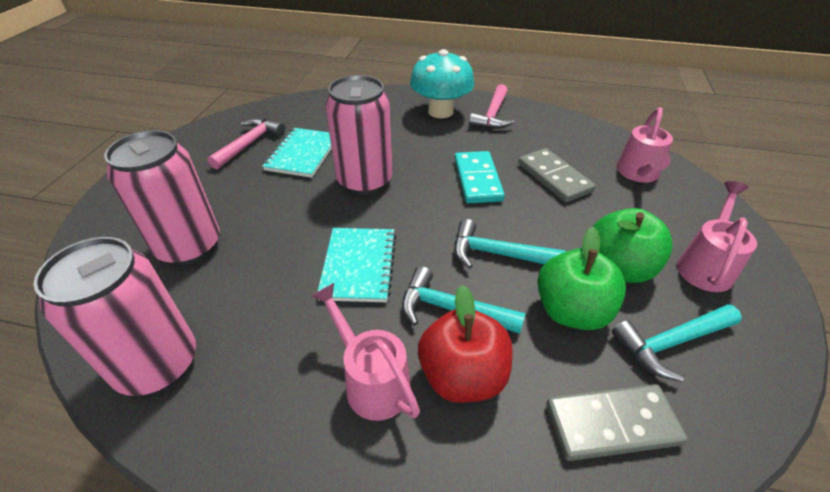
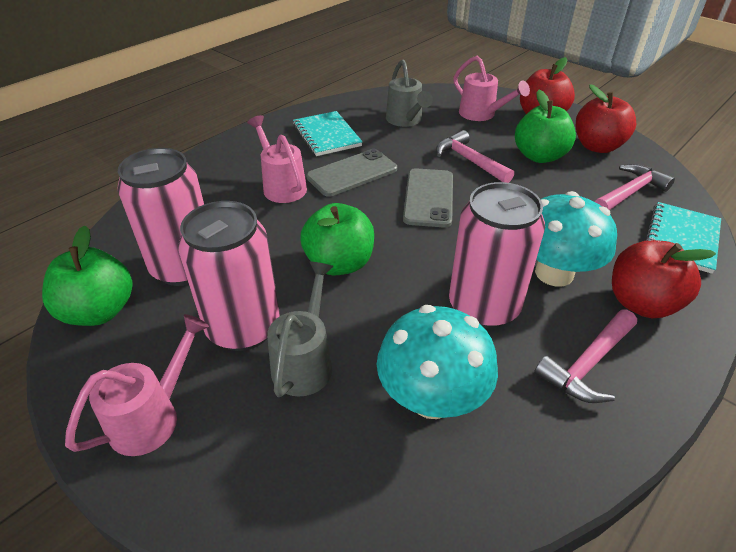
green apple: 2 -> 3
grey domino: 2 -> 0
grey phone: 0 -> 2
grey watering can: 0 -> 2
pink hammer: 2 -> 3
red apple: 1 -> 3
turquoise domino: 1 -> 0
turquoise hammer: 3 -> 0
turquoise mushroom: 1 -> 2

